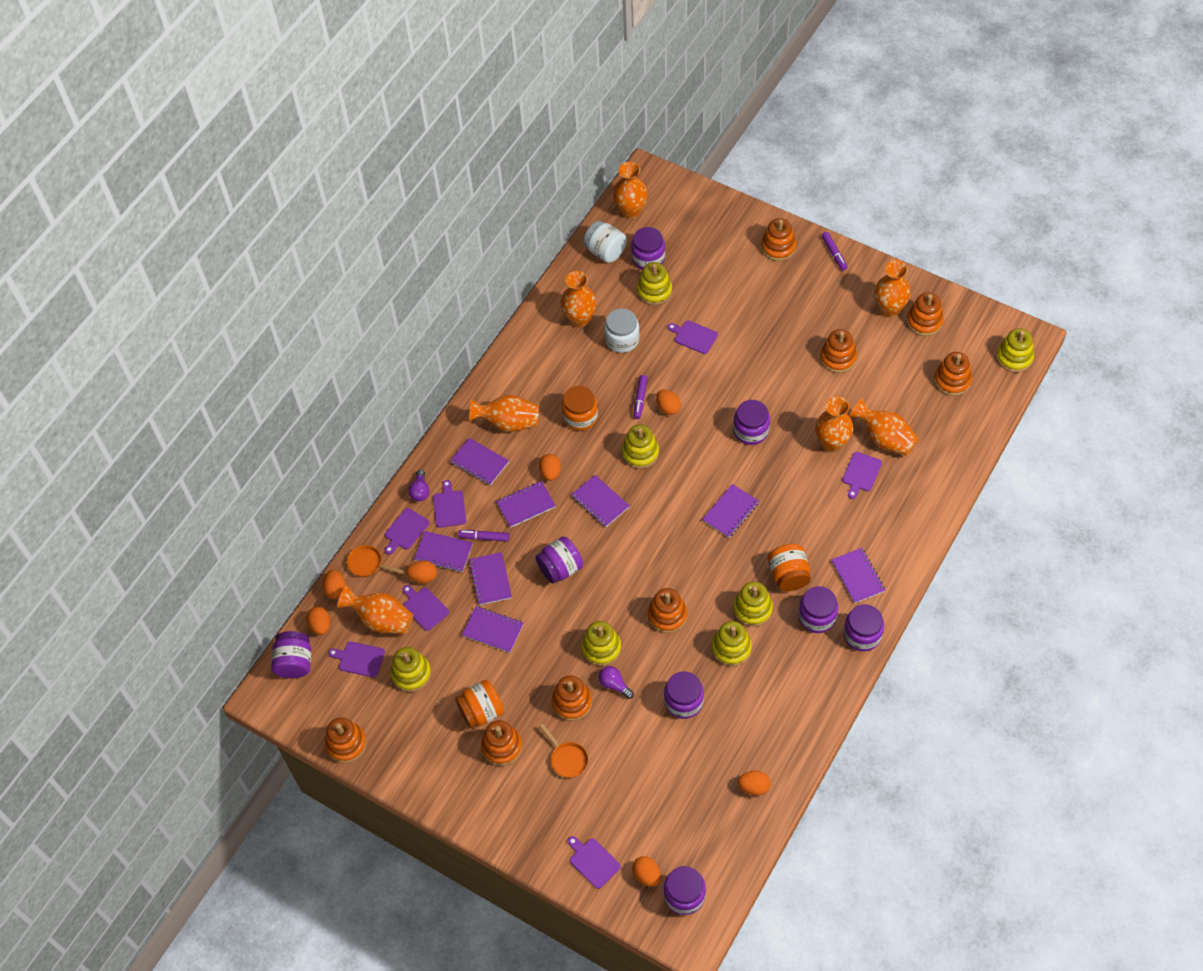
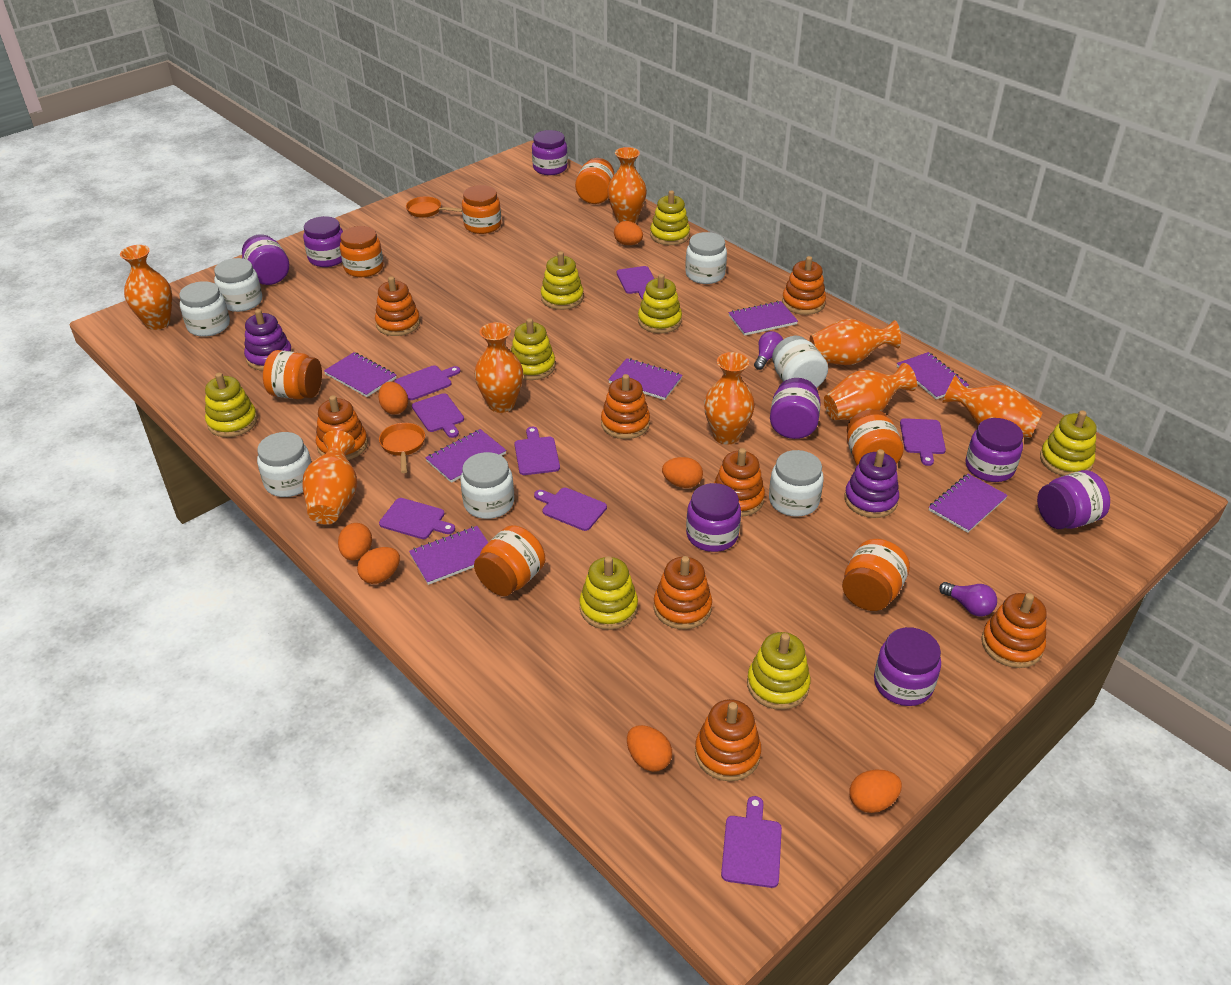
orange jar: 3 -> 7
orange vase: 7 -> 8
purple cutting board: 7 -> 8
purple marker: 3 -> 0
purple notebook: 8 -> 7
purple stacking toy: 0 -> 2
white jar: 2 -> 7
yellow stacking toy: 7 -> 8

